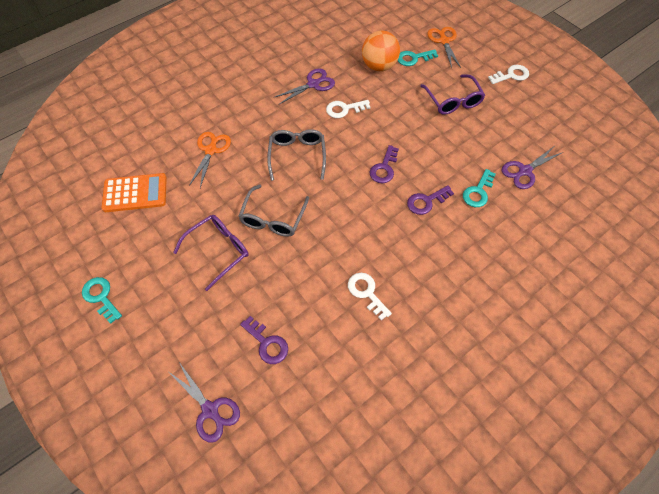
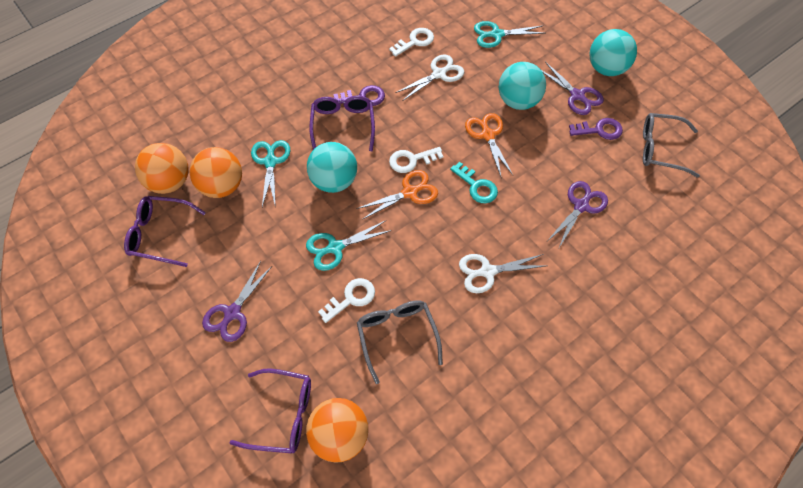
orange ball: 1 -> 3
orange calculator: 1 -> 0
purple glasses: 2 -> 3
purple key: 3 -> 2
turquoise ball: 0 -> 3
turquoise key: 3 -> 1
turquoise scissors: 0 -> 3
white scissors: 0 -> 2

